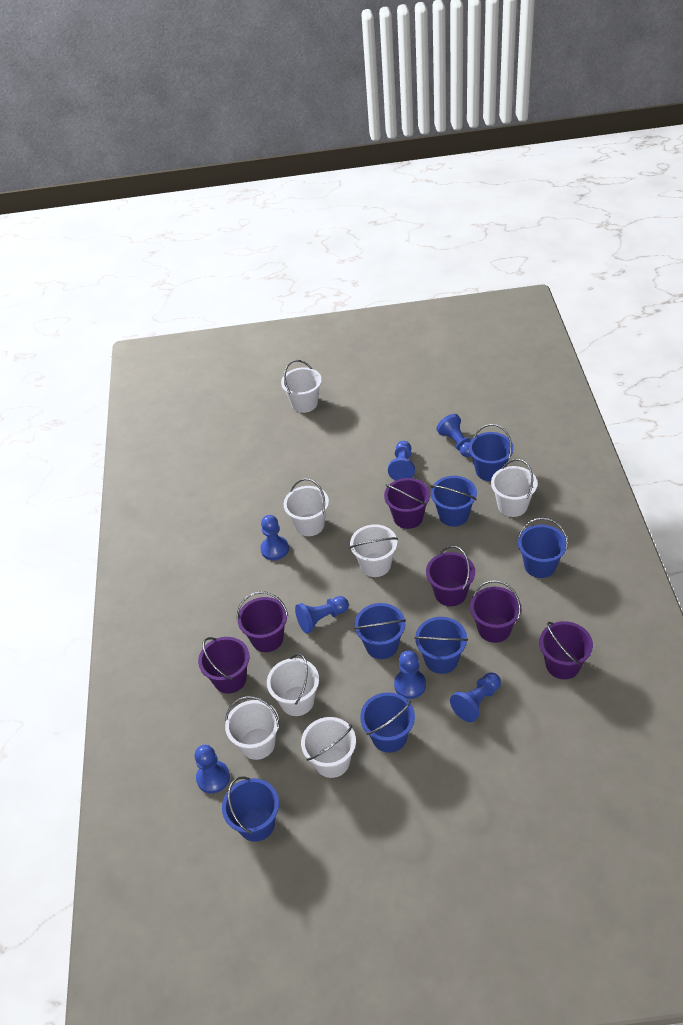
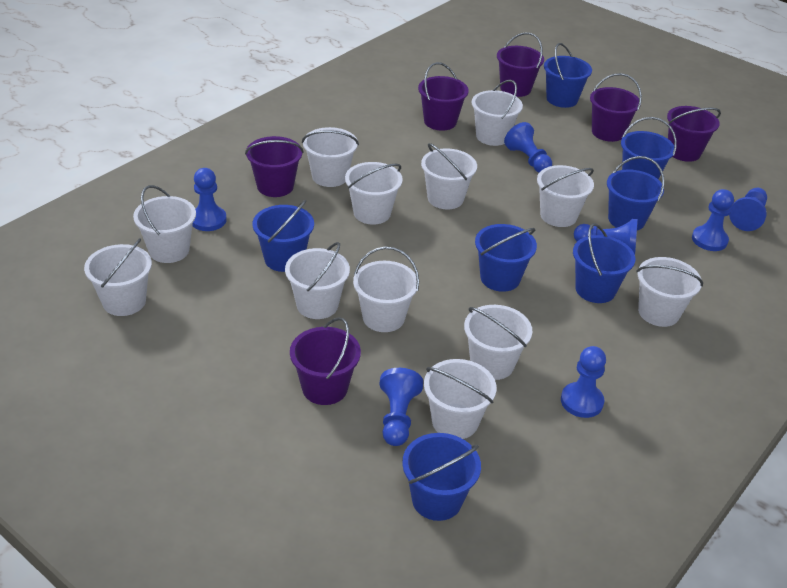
white bucket: 7 -> 12

